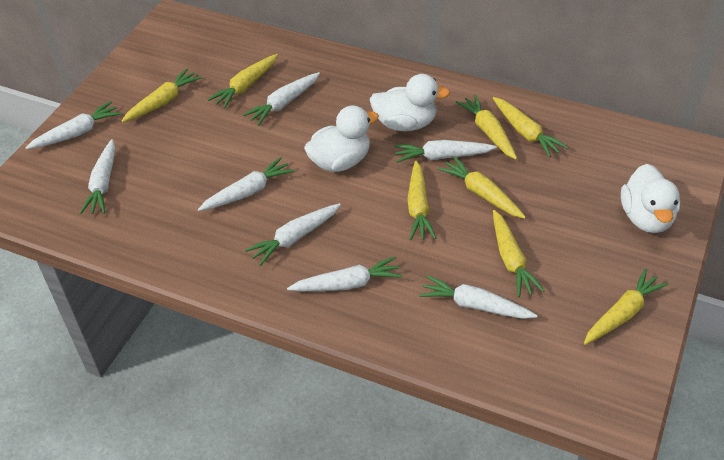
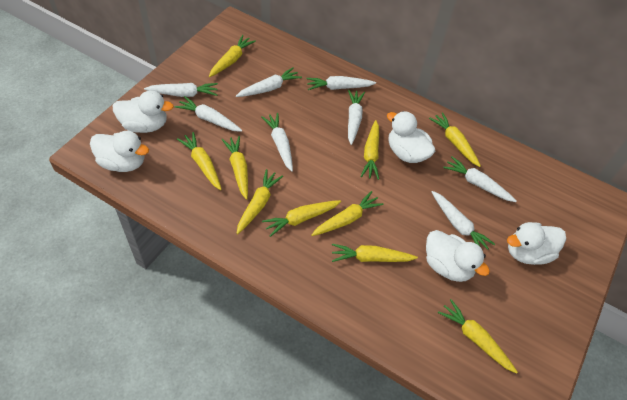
white duck: 3 -> 5
yellow carrot: 8 -> 10

